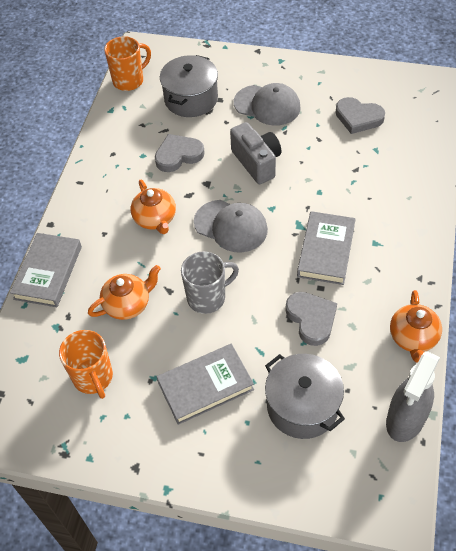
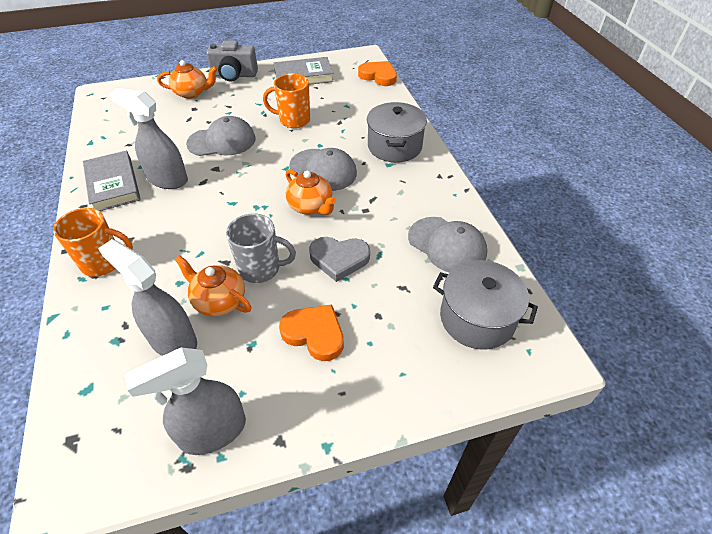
grey book: 3 -> 2
grey cap: 2 -> 3
grey heart: 3 -> 1
grey spray bottle: 1 -> 3
orange heart: 0 -> 2

